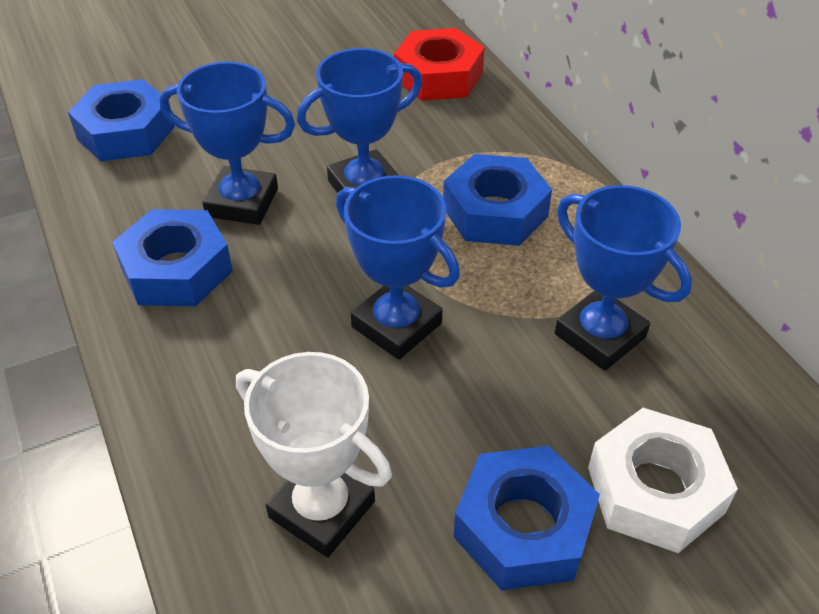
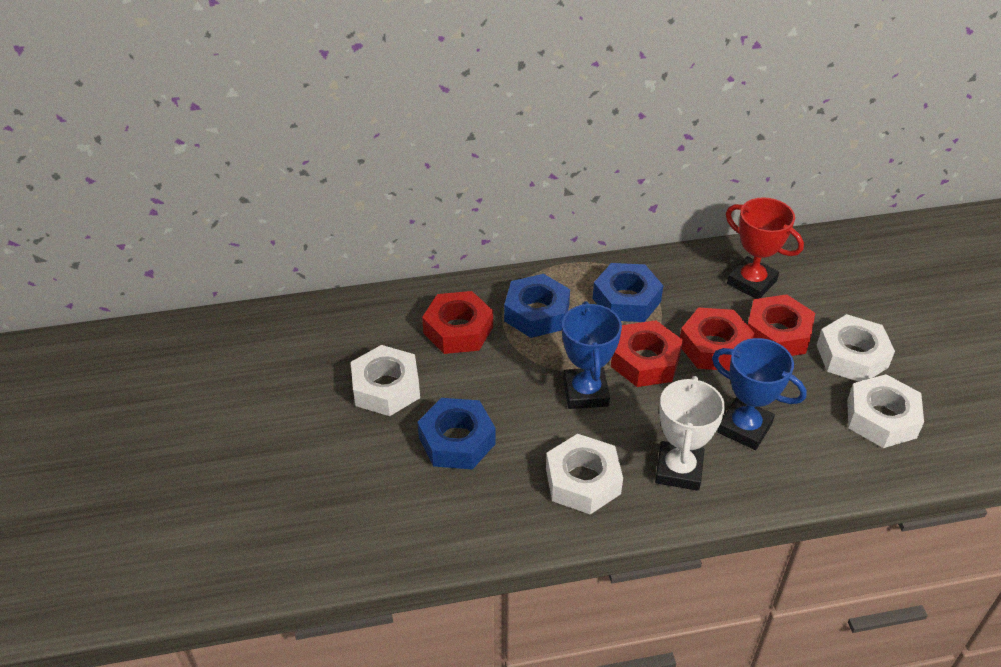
blue nut: 4 -> 3
blue trophy: 4 -> 2
red nut: 1 -> 4
red trophy: 0 -> 1
white nut: 1 -> 4

